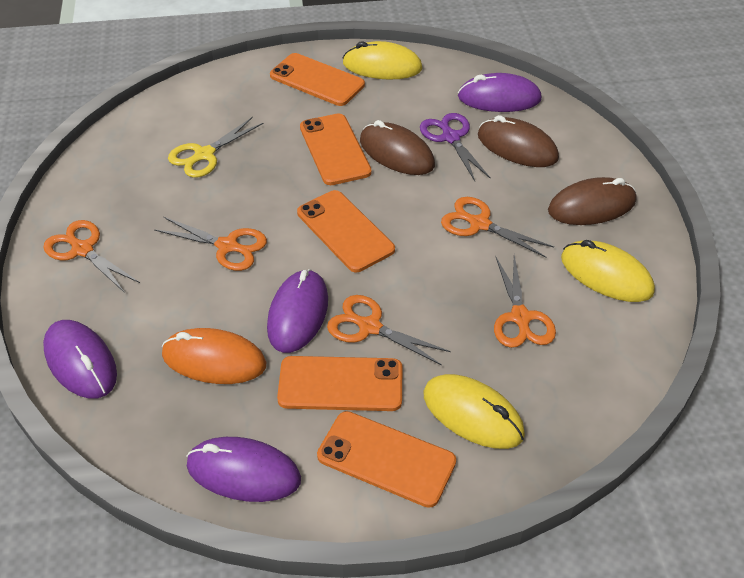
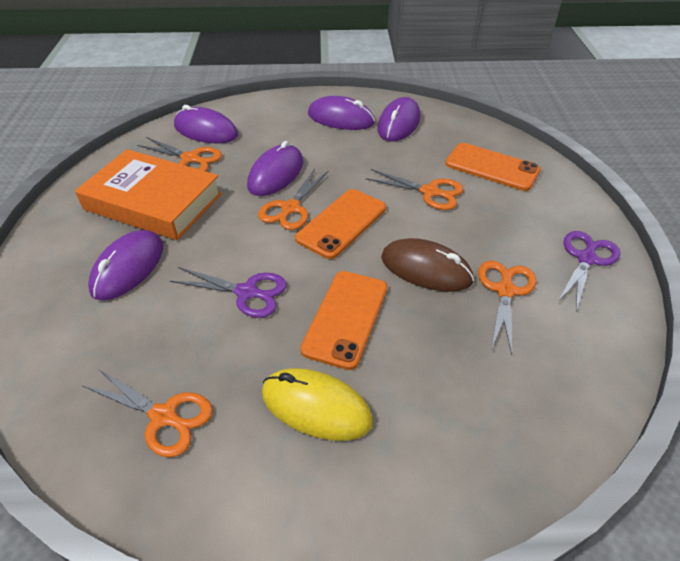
brown mouse: 3 -> 1
orange book: 0 -> 1
orange mouse: 1 -> 0
orange phone: 5 -> 3
purple mouse: 4 -> 5
purple scissors: 1 -> 2
yellow mouse: 3 -> 1
yellow scissors: 1 -> 0

